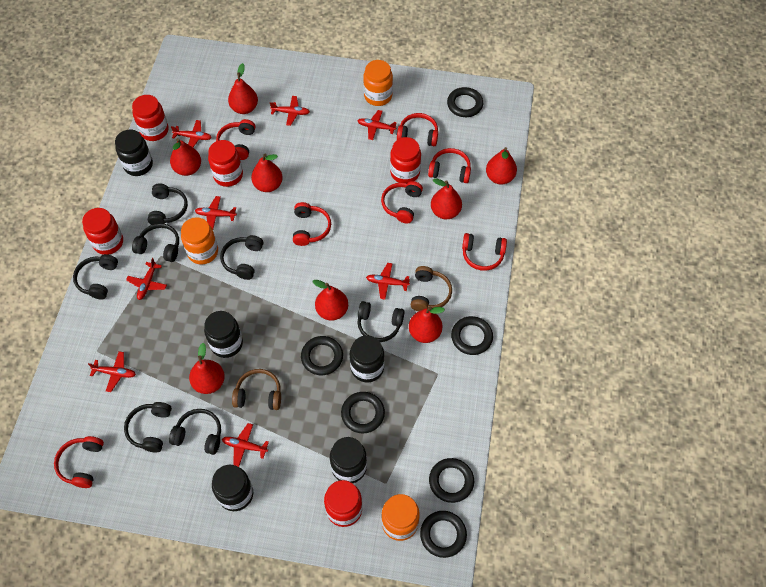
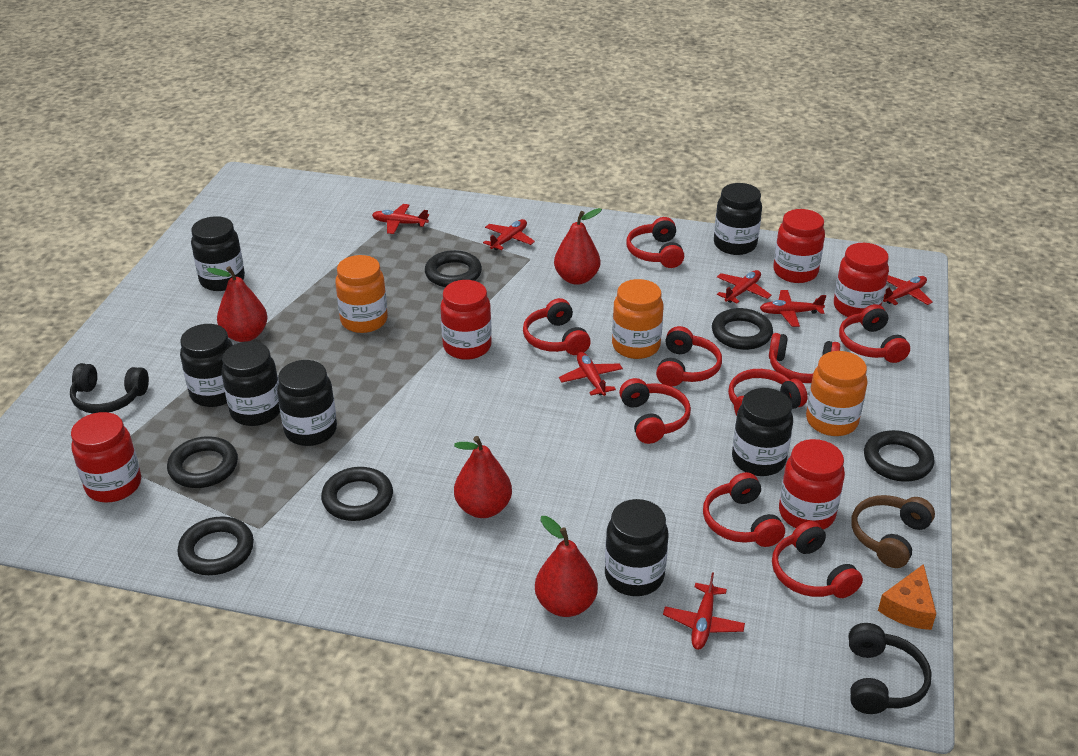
black headphones: 7 -> 2
black jar: 5 -> 7
brown headphones: 2 -> 1
orange cheese: 0 -> 1
red headphones: 7 -> 9
red pear: 8 -> 4
red plane: 8 -> 7

